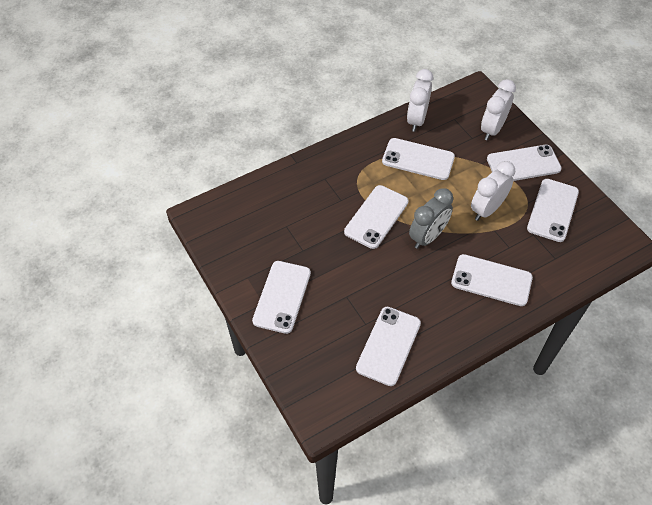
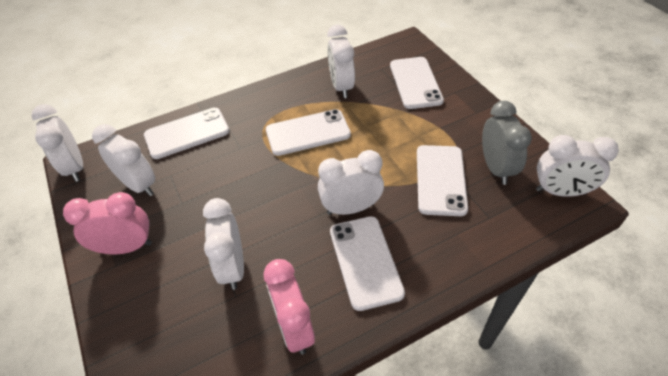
pink clock: 0 -> 2
white clock: 3 -> 6
white phone: 7 -> 5

